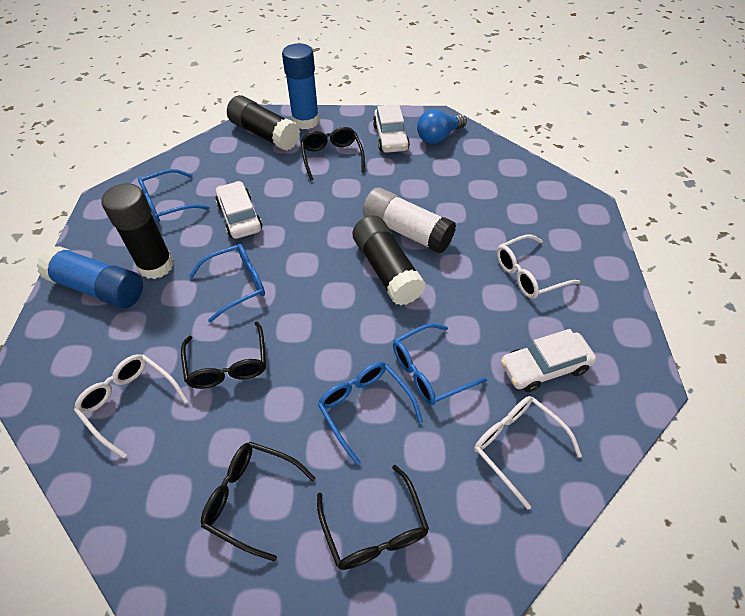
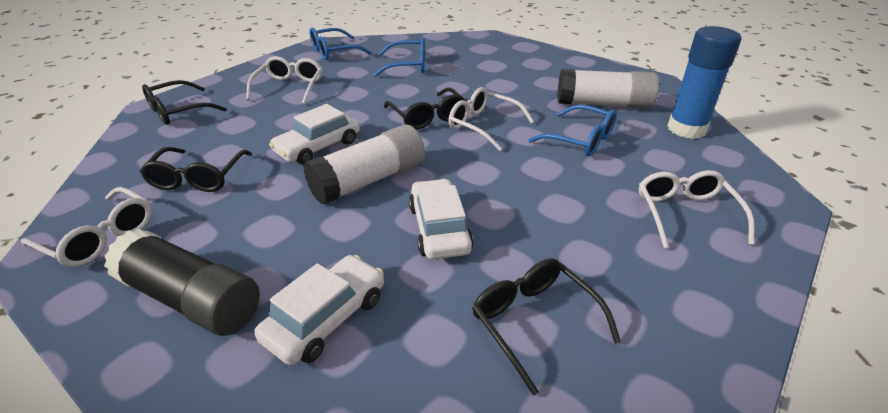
black glue stick: 3 -> 1
blue glasses: 4 -> 3
blue glue stick: 2 -> 1
blue light bulb: 1 -> 0
white glasses: 3 -> 4
white glue stick: 1 -> 2

